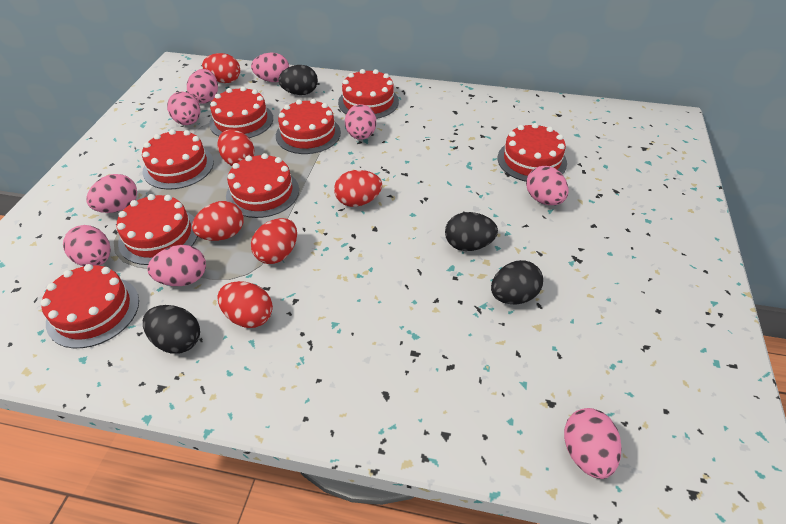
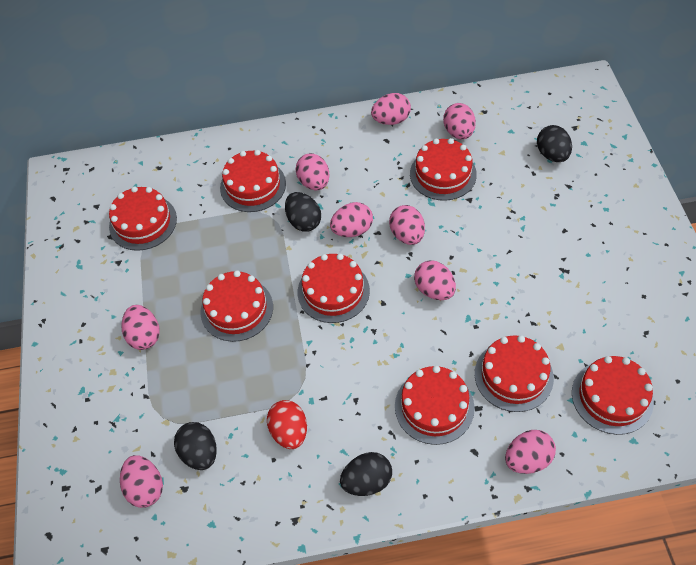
red egg: 6 -> 1

